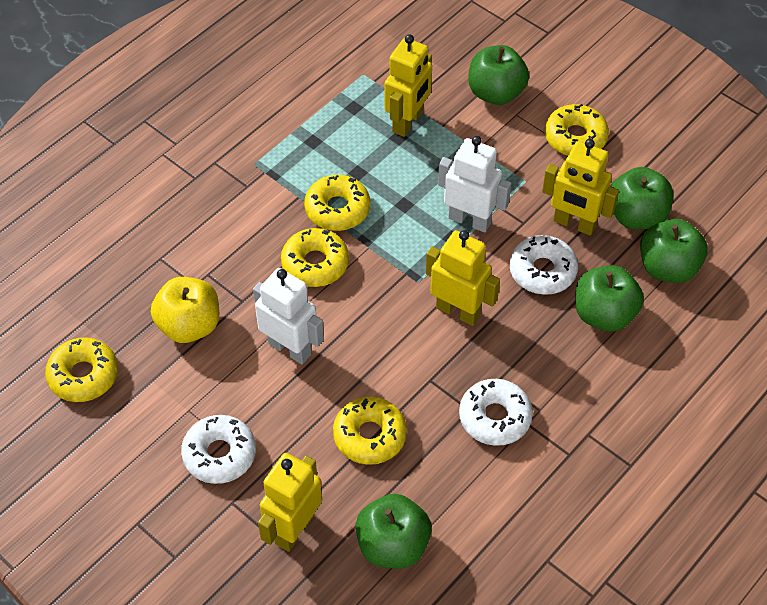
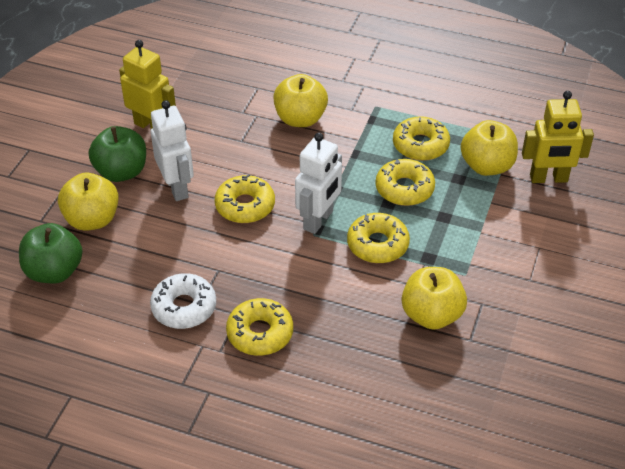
green apple: 5 -> 2
white donut: 3 -> 1
yellow apple: 1 -> 4
yellow robot: 4 -> 2

